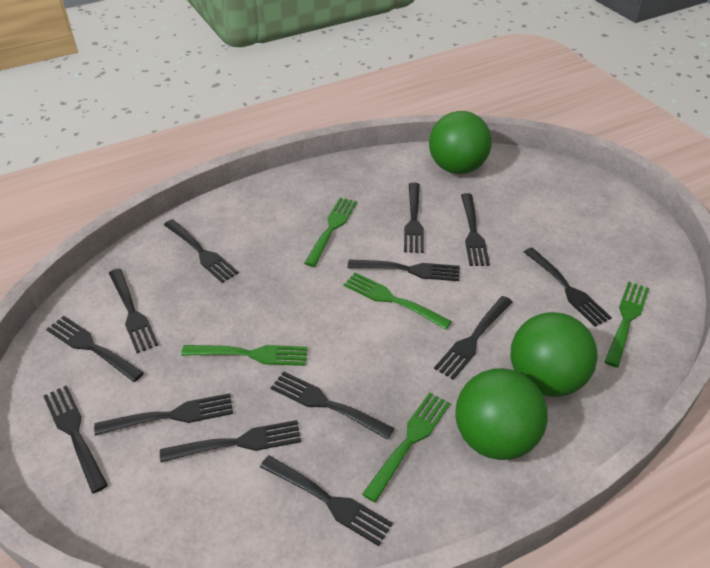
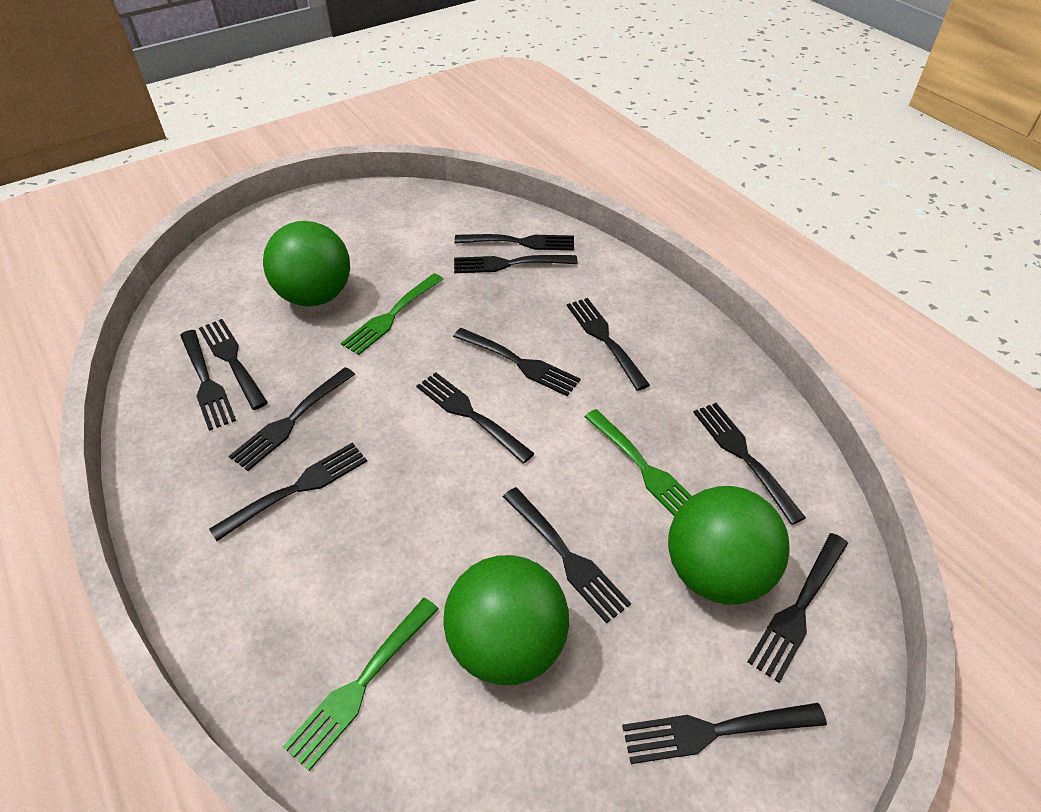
green fork: 5 -> 3

